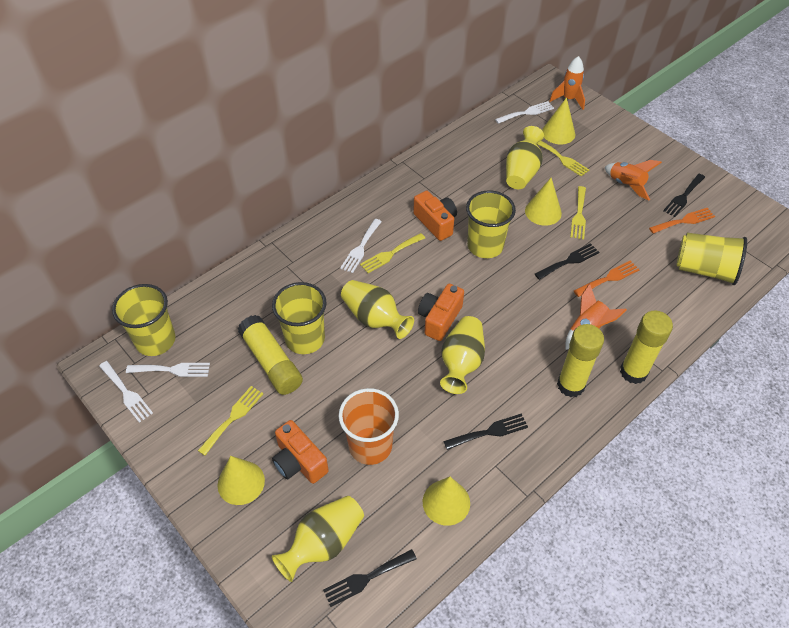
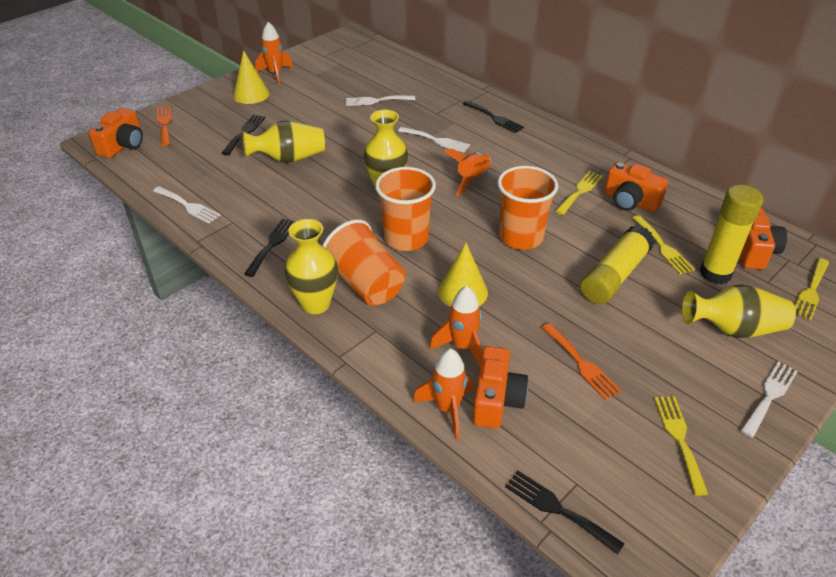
orange camera: 3 -> 4
orange cup: 1 -> 3
orange rocket: 3 -> 4
yellow cone: 4 -> 2
yellow cup: 4 -> 0
yellow glue stick: 3 -> 2

